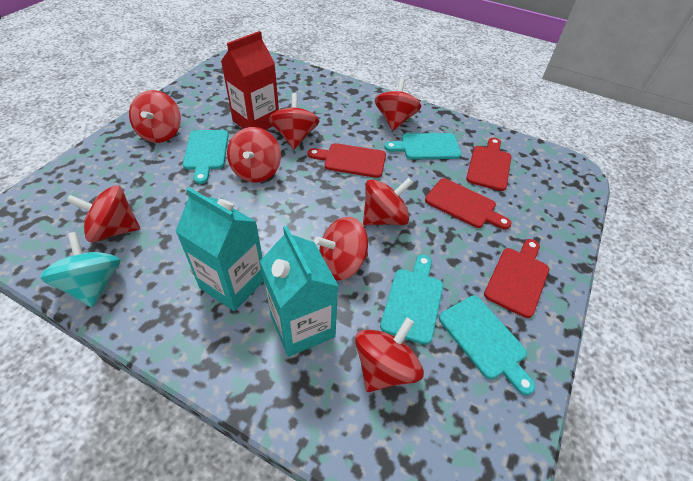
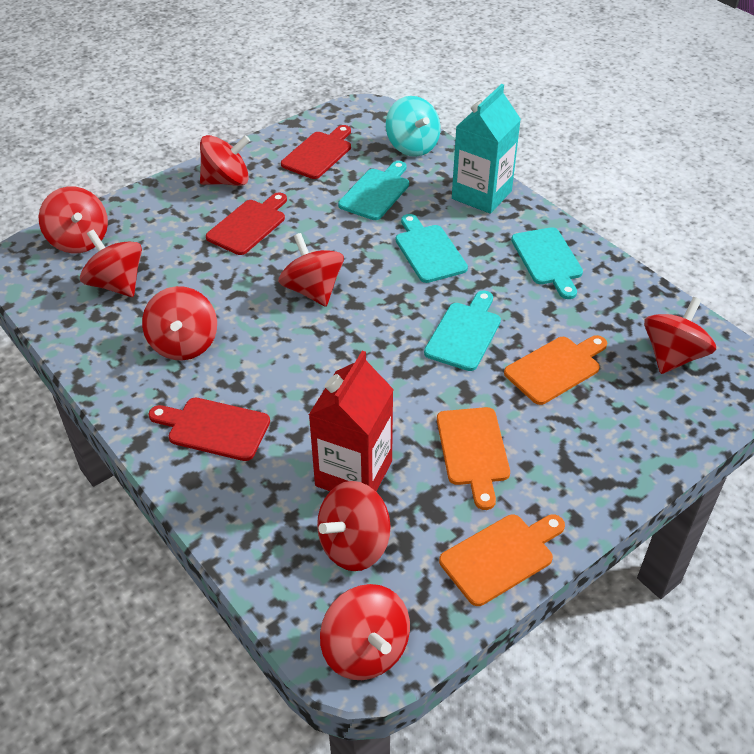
orange cutting board: 0 -> 3
red cutting board: 4 -> 3
turquoise carton: 2 -> 1

